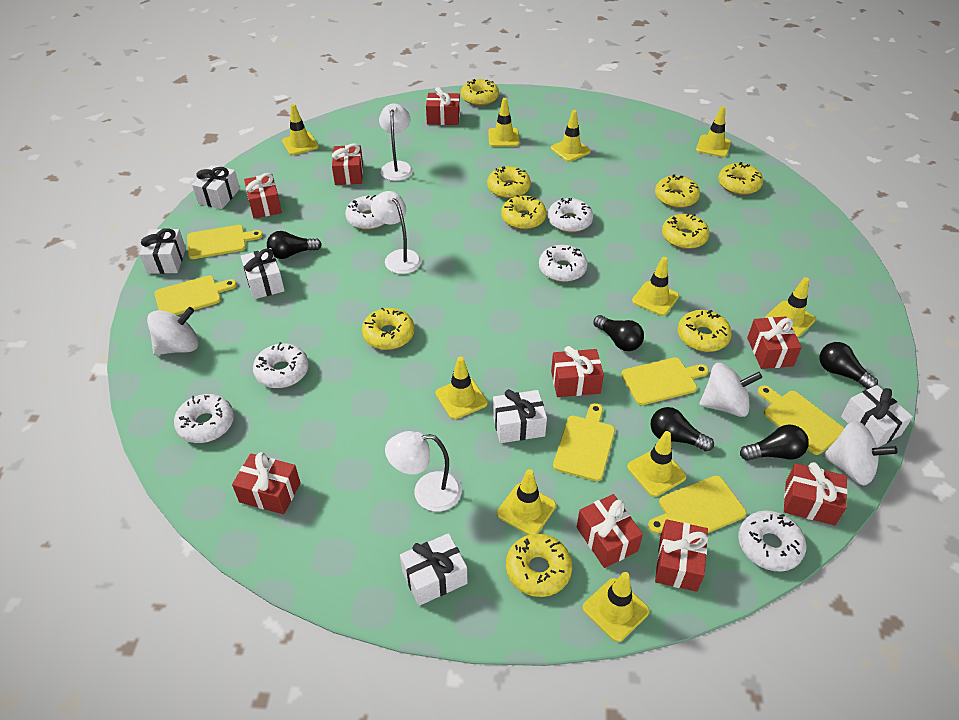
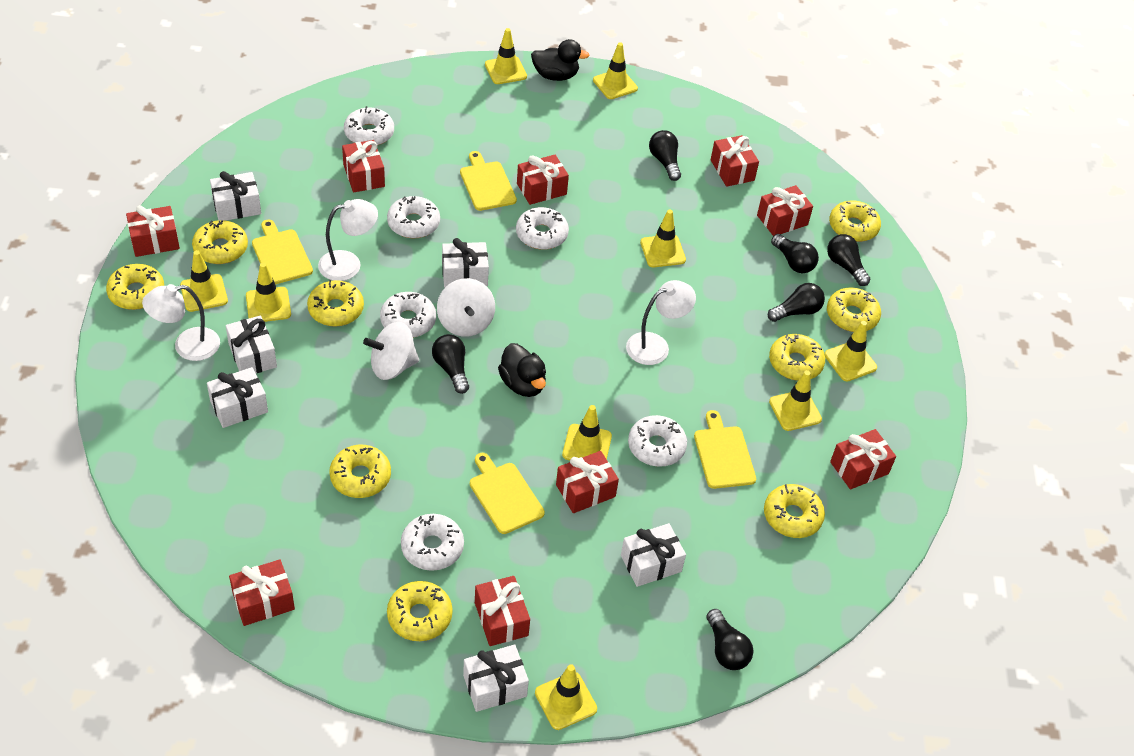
black duck: 0 -> 2
black light bulb: 5 -> 6
white spinning top: 3 -> 2
yellow cutting board: 6 -> 4
yellow traffic cone: 10 -> 9

